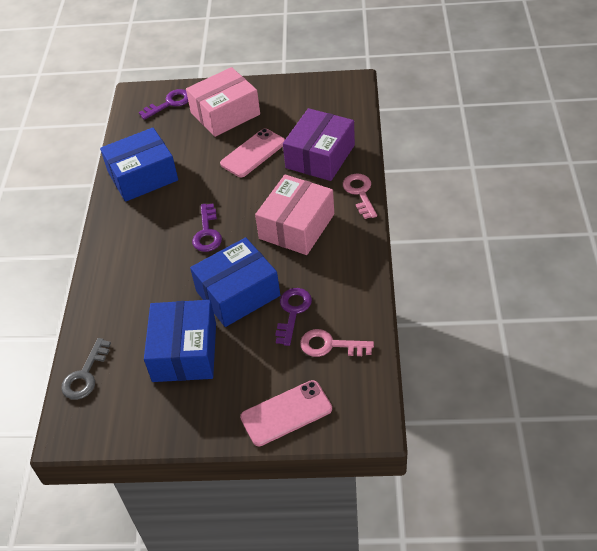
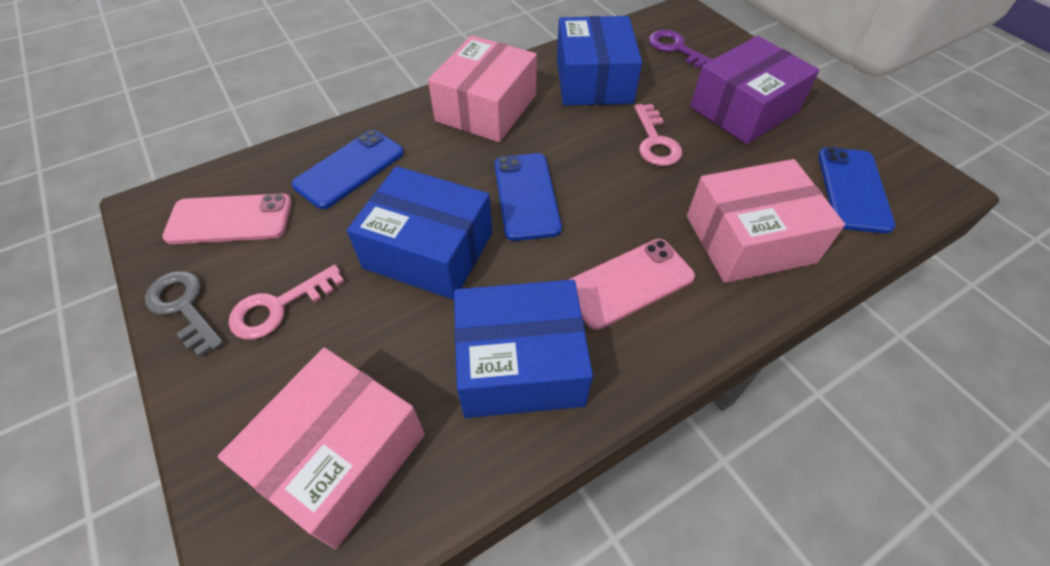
blue phone: 0 -> 3
pink box: 2 -> 3
purple key: 3 -> 1

